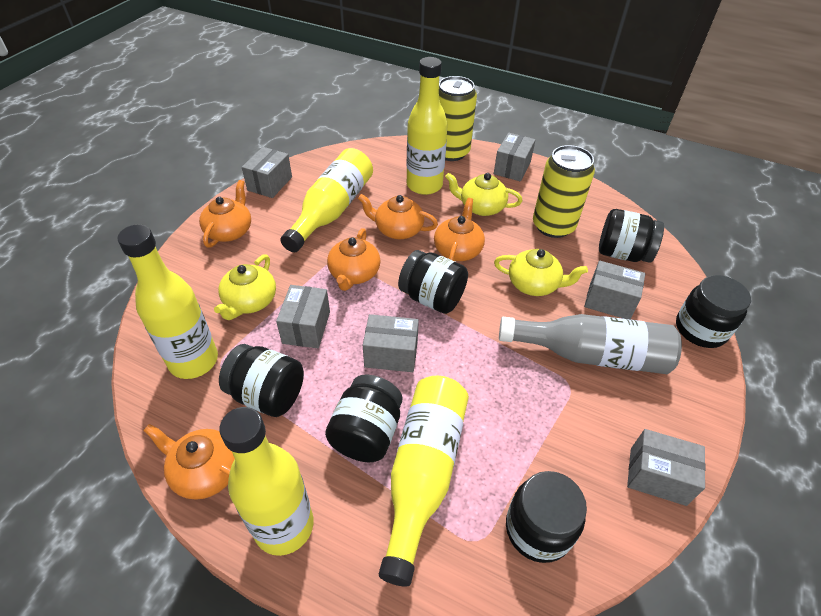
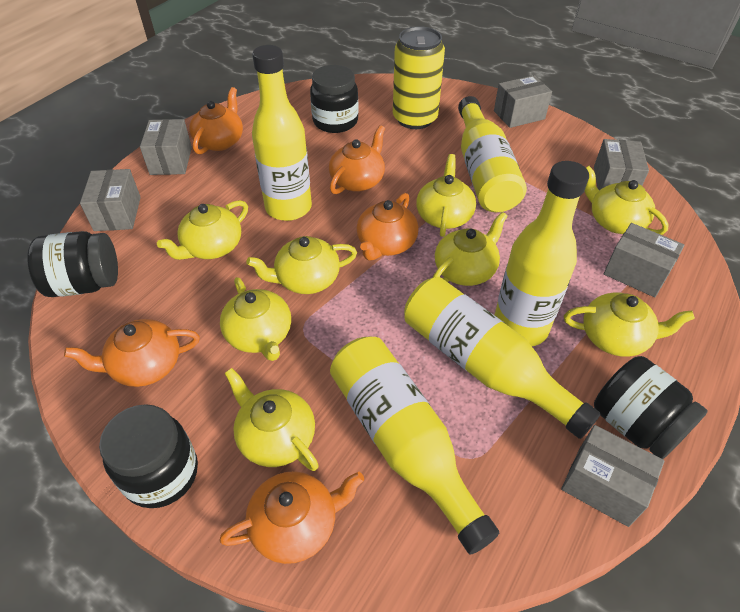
black jar: 6 -> 4
grey bottle: 1 -> 0
yellow can: 2 -> 1
yellow teapot: 3 -> 8

